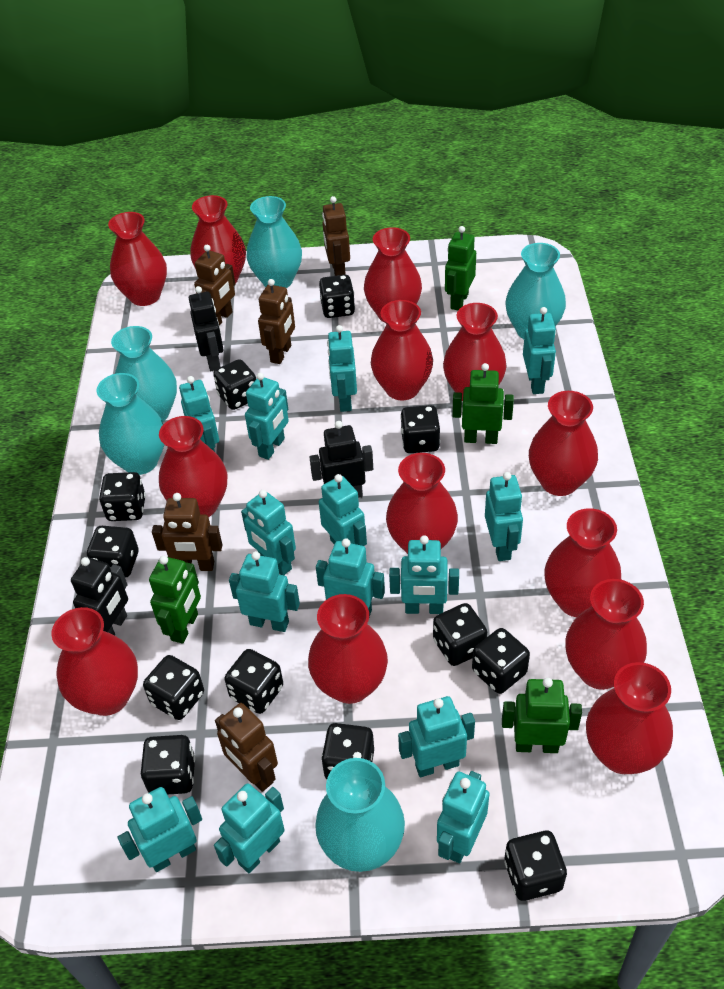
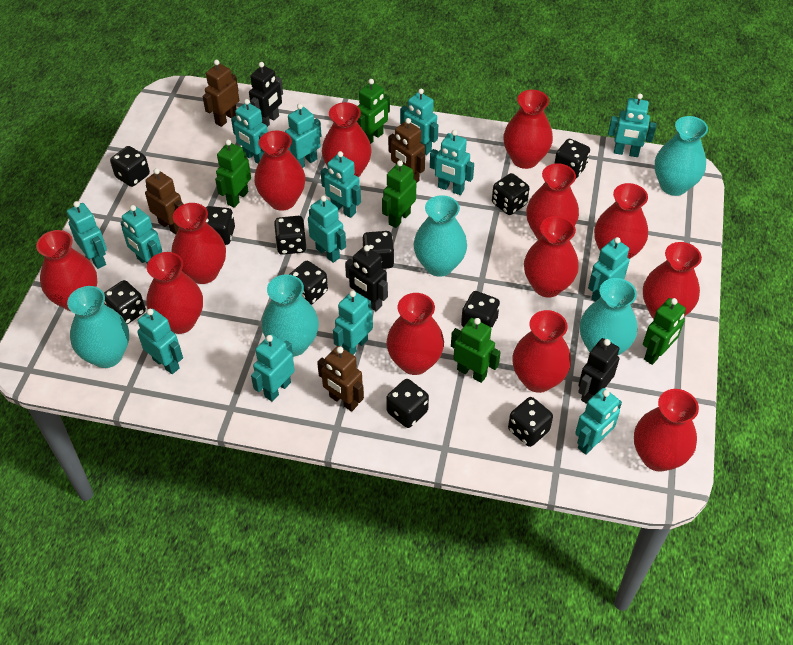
black dice: 12 -> 11
brown robot: 5 -> 4
green robot: 4 -> 5

